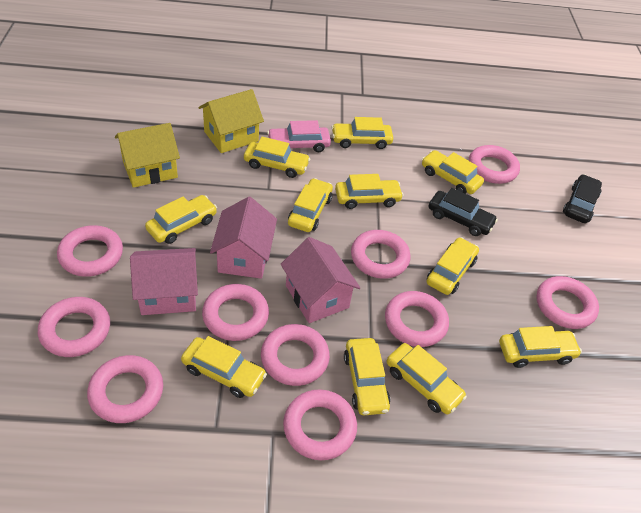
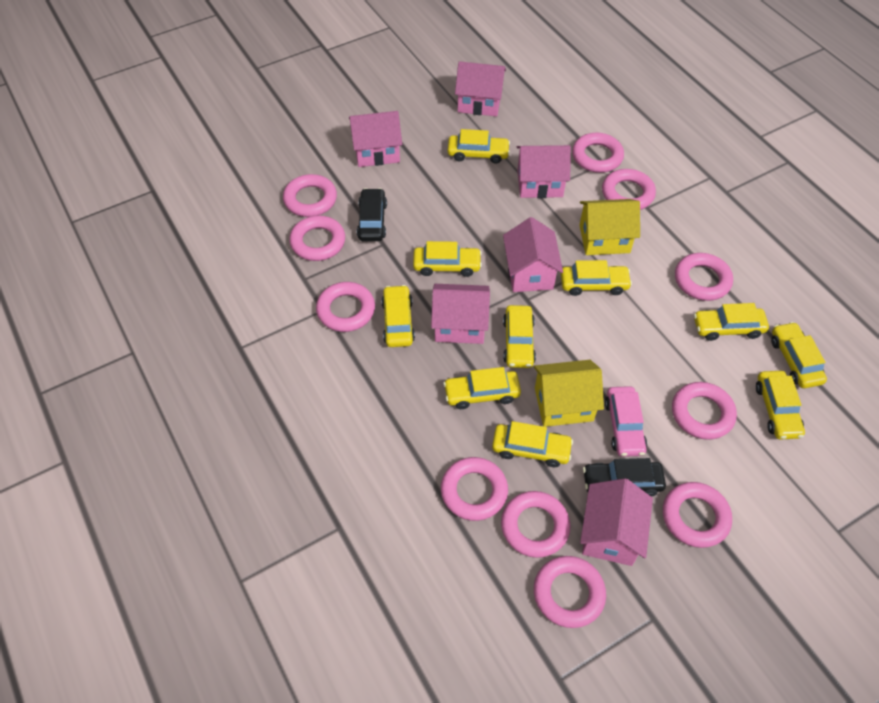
pink house: 3 -> 6
pink ring: 10 -> 11
yellow car: 11 -> 10

